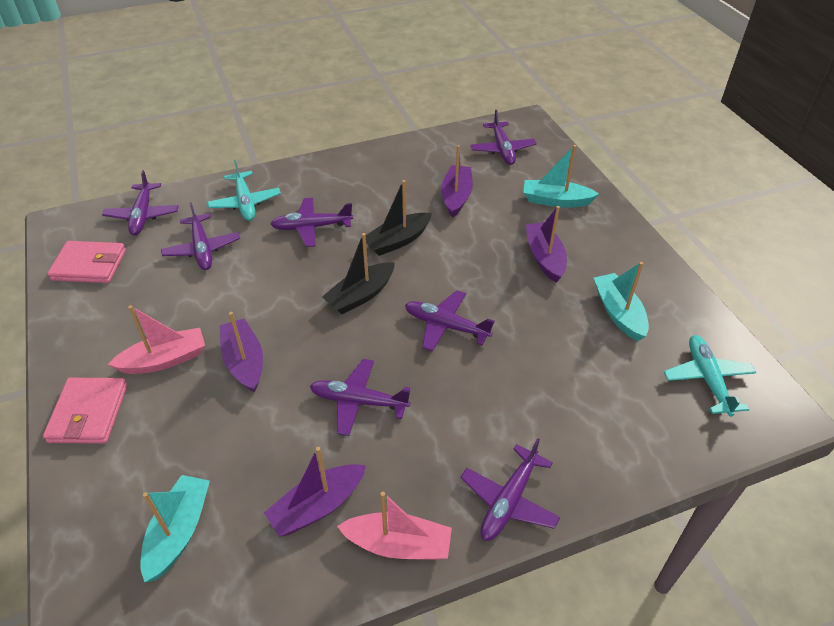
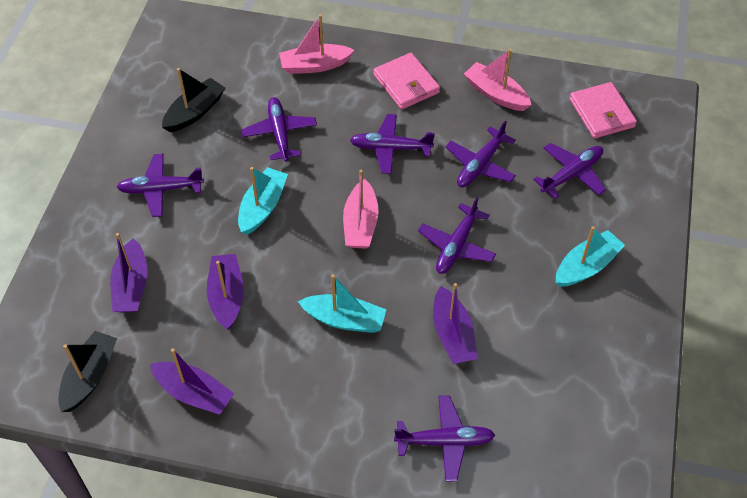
pink boat: 2 -> 3
turquoise plane: 2 -> 0

